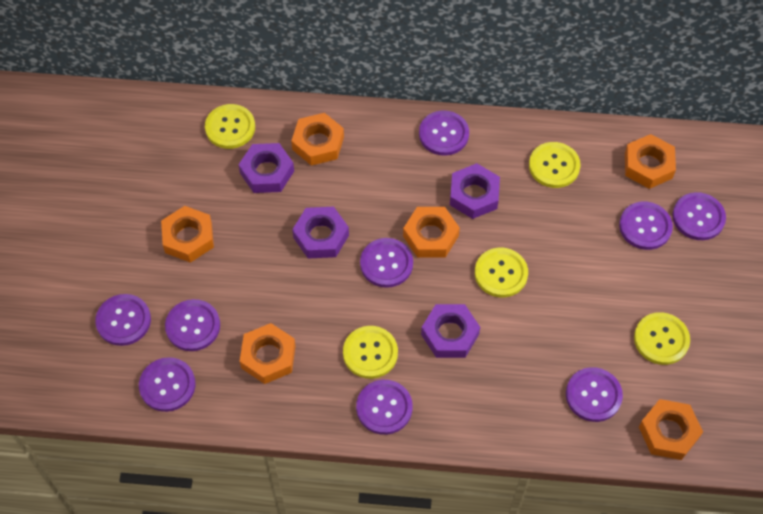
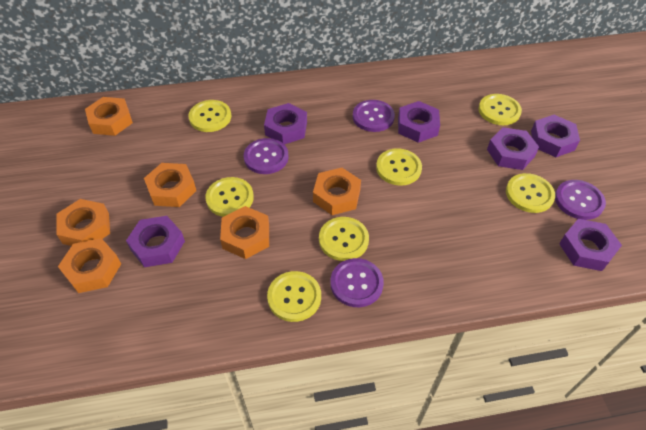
purple button: 9 -> 4
purple nut: 4 -> 6
yellow button: 5 -> 7

